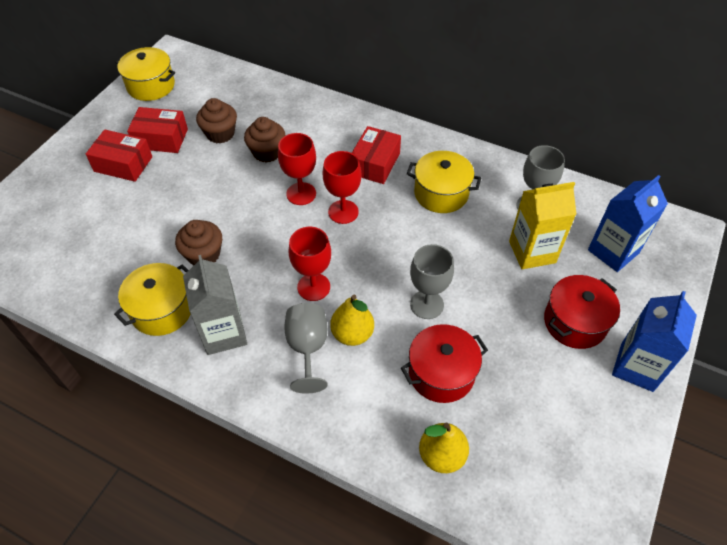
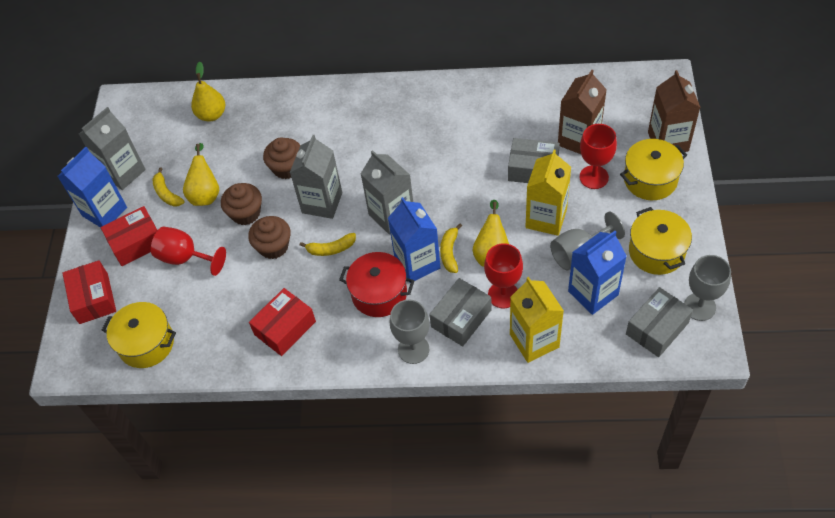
blue carton: 2 -> 3
brown carton: 0 -> 2
grey box: 0 -> 3
grey carton: 1 -> 3
red pot: 2 -> 1
yellow banana: 0 -> 3
yellow carton: 1 -> 2
yellow pear: 2 -> 3

